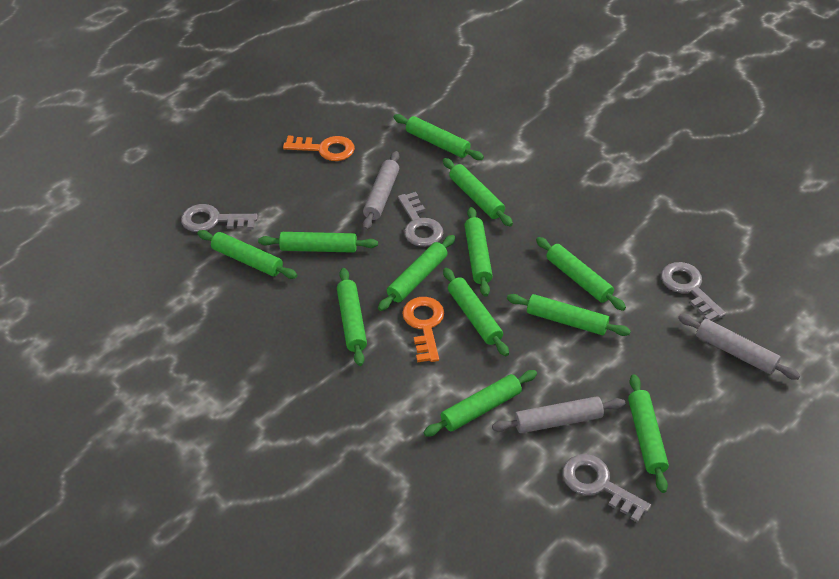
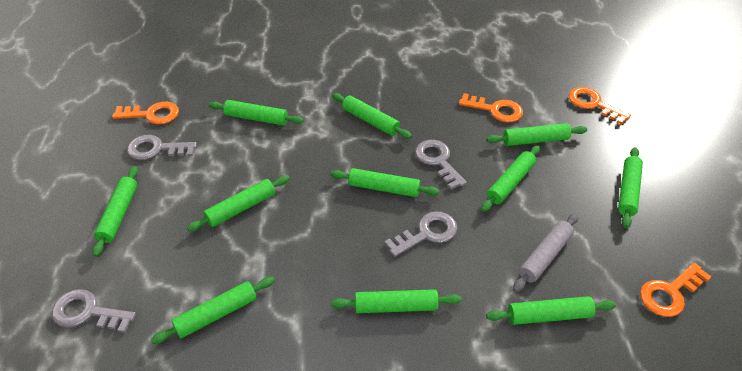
green rolling pin: 12 -> 11
grey rolling pin: 3 -> 1
orange key: 2 -> 4

